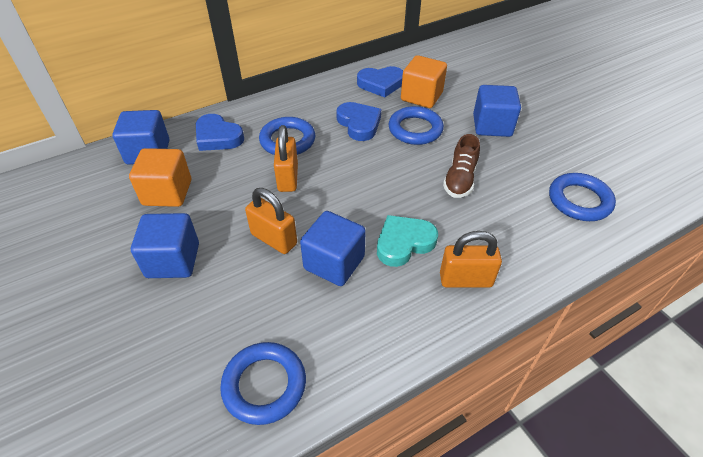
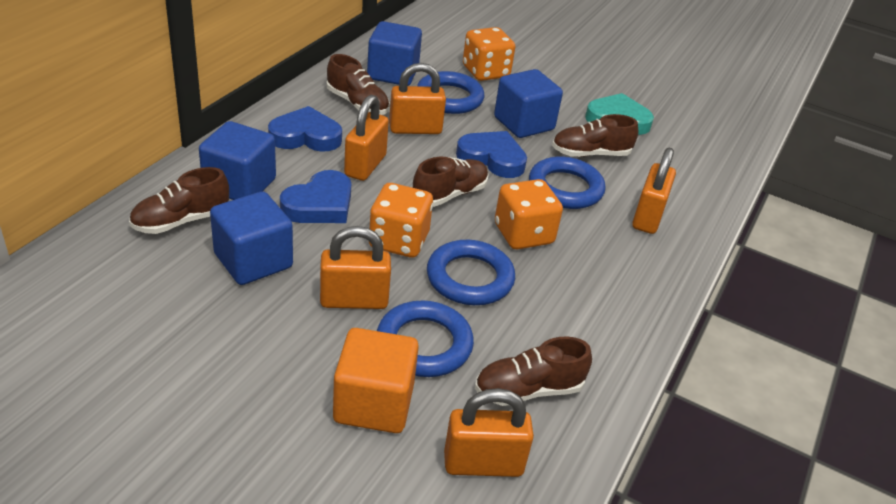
brown shoe: 1 -> 5
orange cube: 2 -> 1
orange dice: 0 -> 3
orange padlock: 3 -> 5

